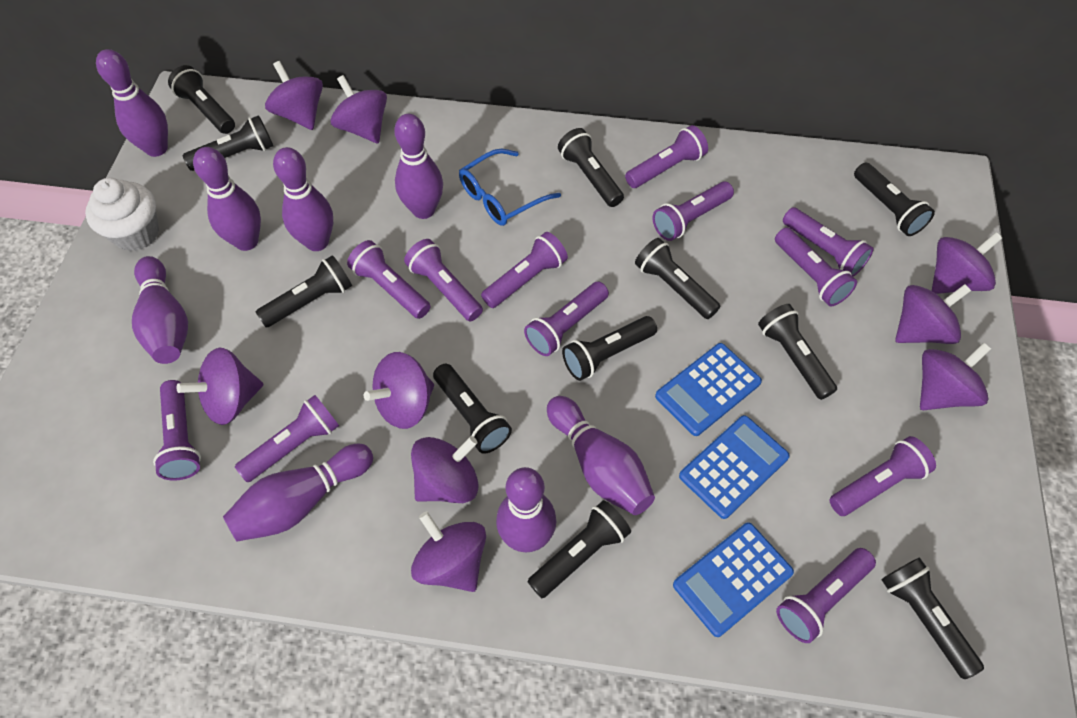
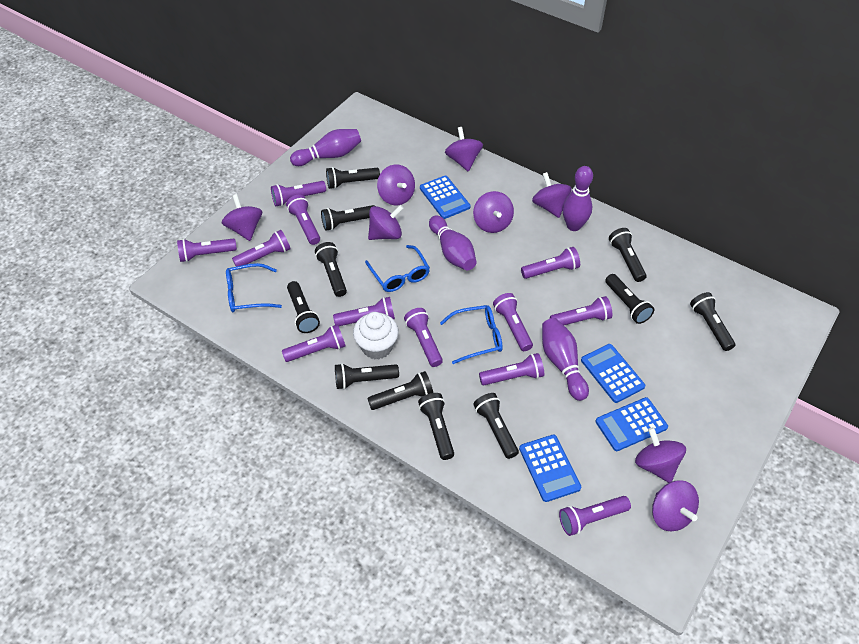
blue calculator: 3 -> 4
blue glasses: 1 -> 3
purple bowling pin: 8 -> 4
purple spinning top: 9 -> 8

